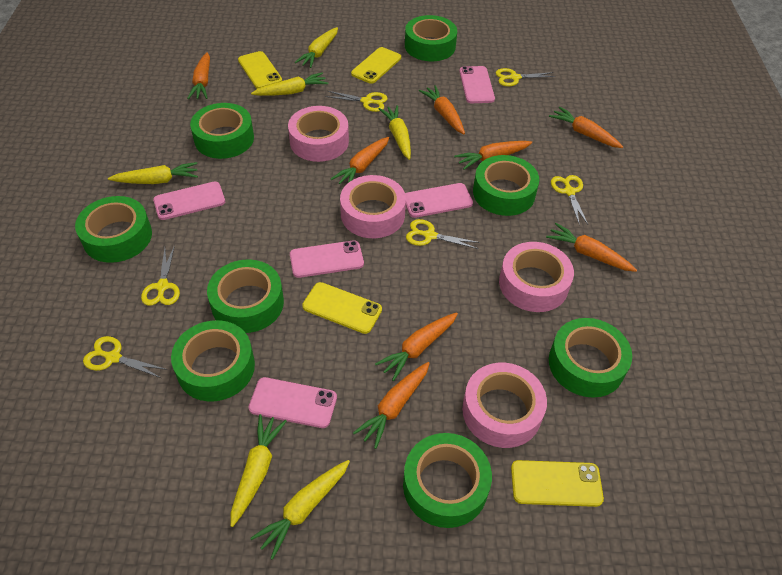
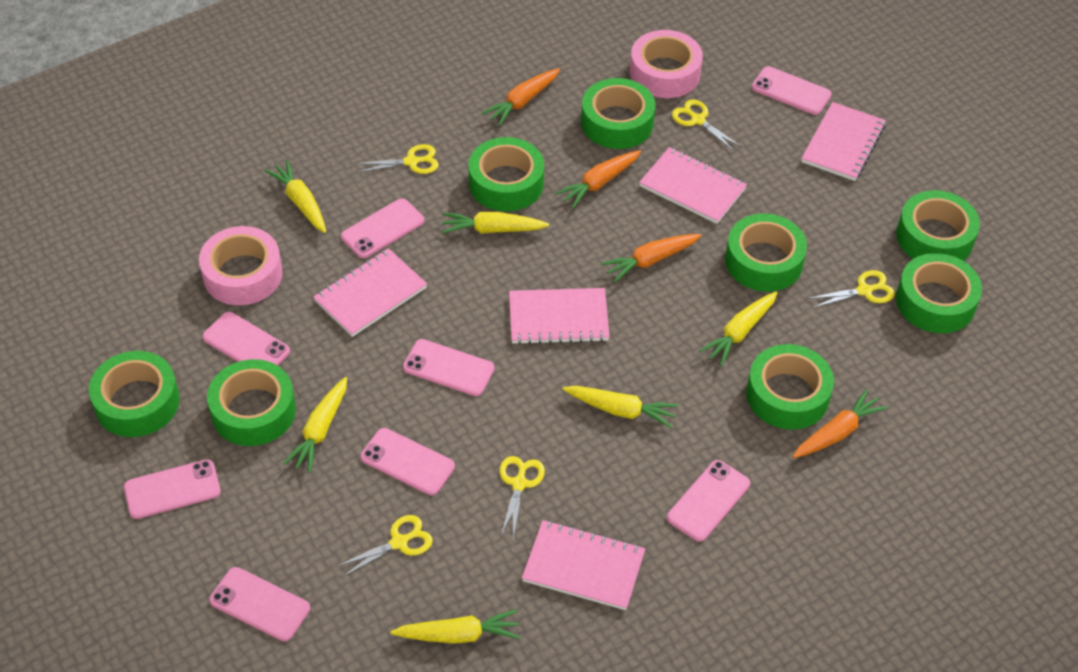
orange carrot: 8 -> 4
pink notebook: 0 -> 5
pink phone: 5 -> 8
pink tape: 4 -> 2
yellow phone: 4 -> 0
yellow scissors: 6 -> 5

